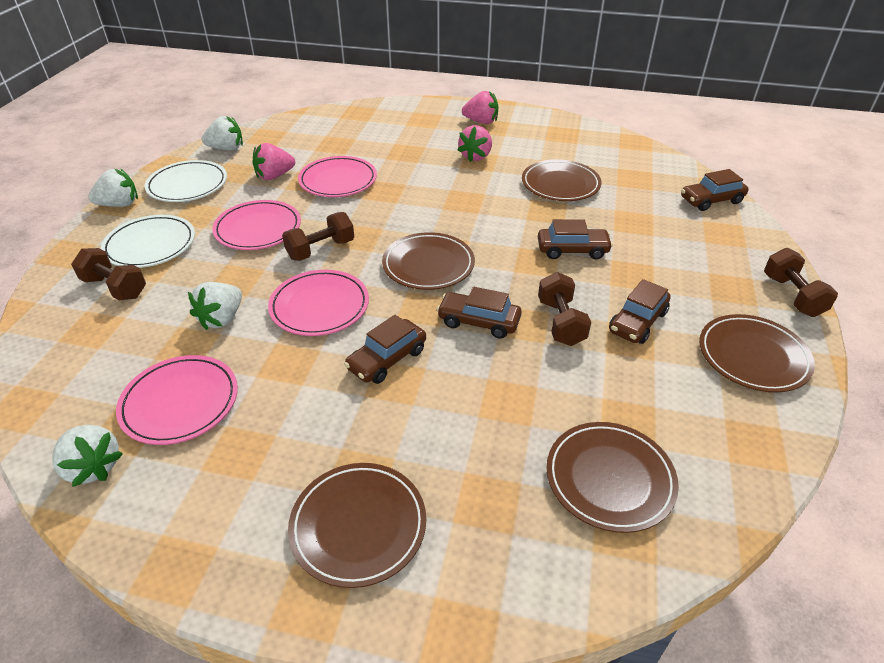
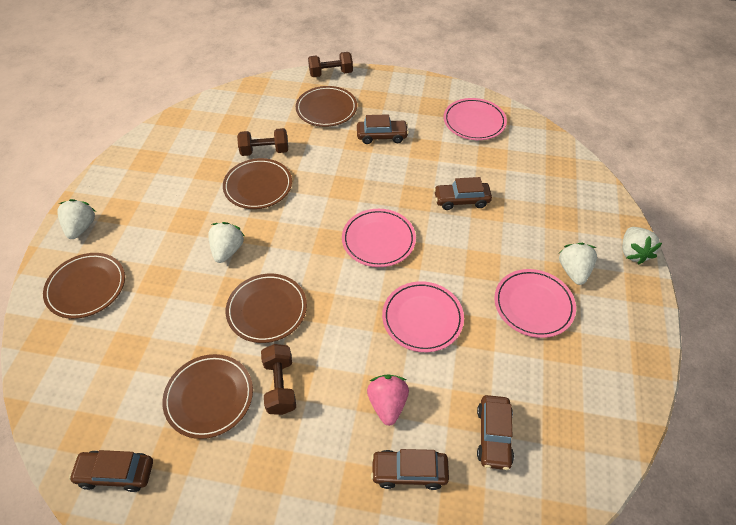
brown dumbbell: 4 -> 3
pink strawberry: 3 -> 1
white plate: 2 -> 0

